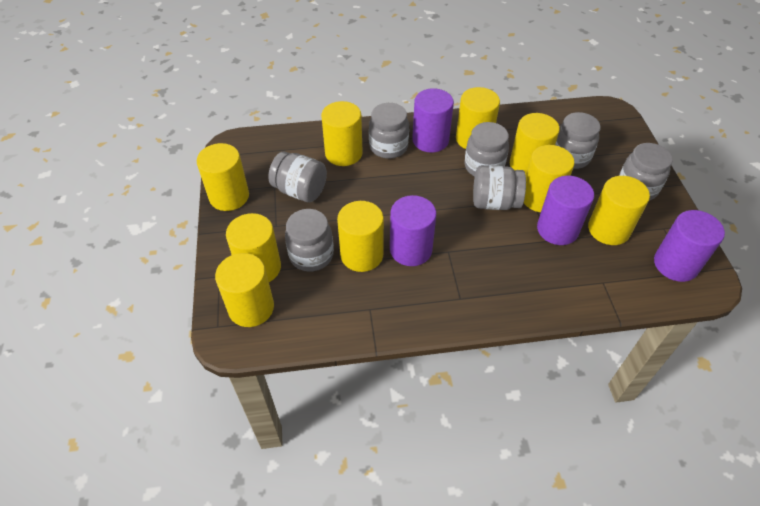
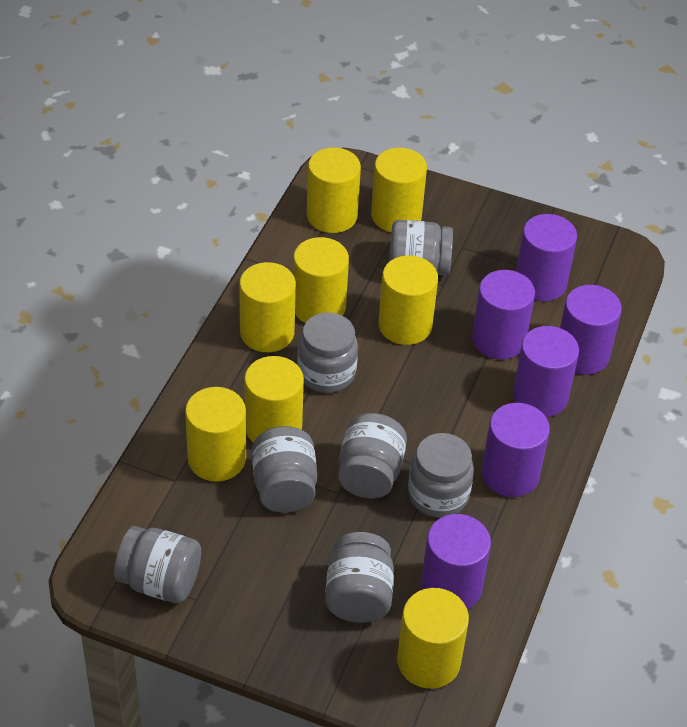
purple cylinder: 4 -> 6
yellow cylinder: 9 -> 8

